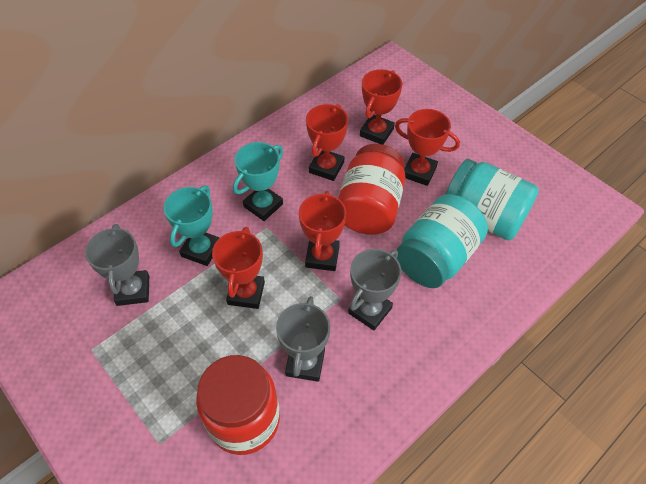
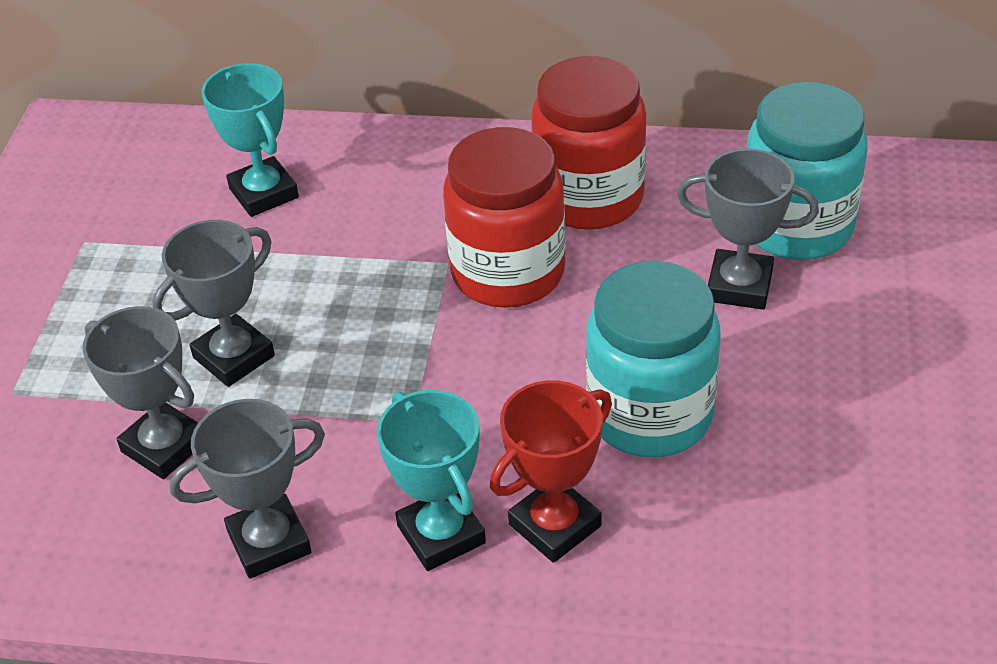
grey trophy: 3 -> 4
red trophy: 5 -> 1

